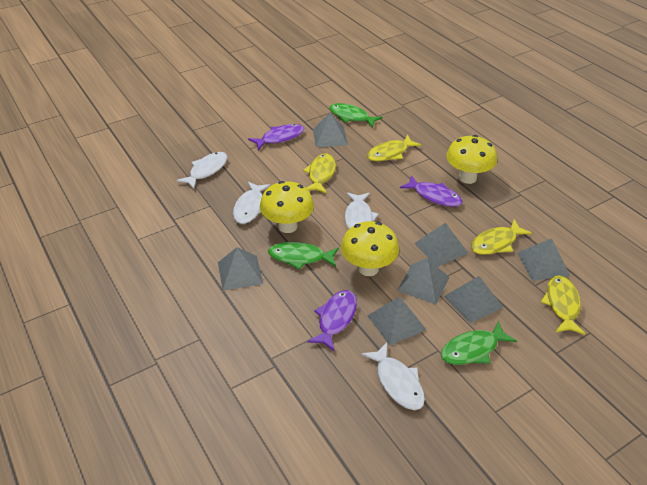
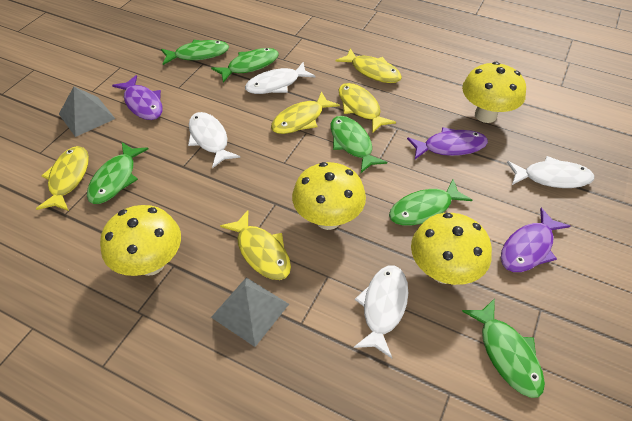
green fish: 3 -> 6
grey pyramid: 7 -> 2
yellow fish: 4 -> 5
yellow mushroom: 3 -> 4

